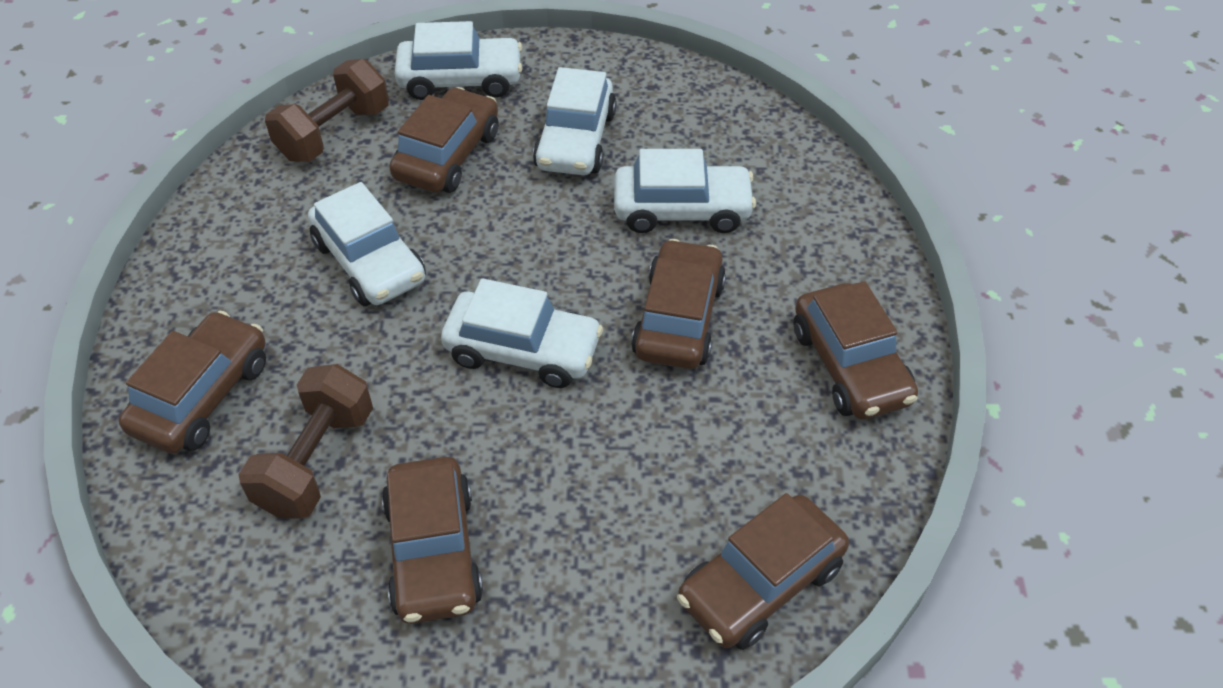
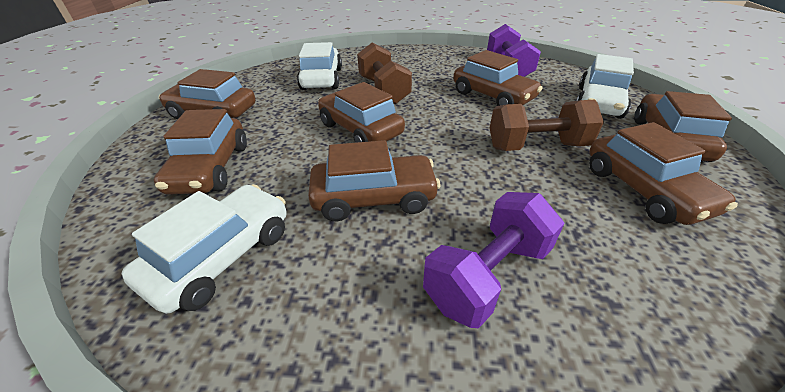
brown car: 6 -> 7
purple dumbbell: 0 -> 2
white car: 5 -> 3

